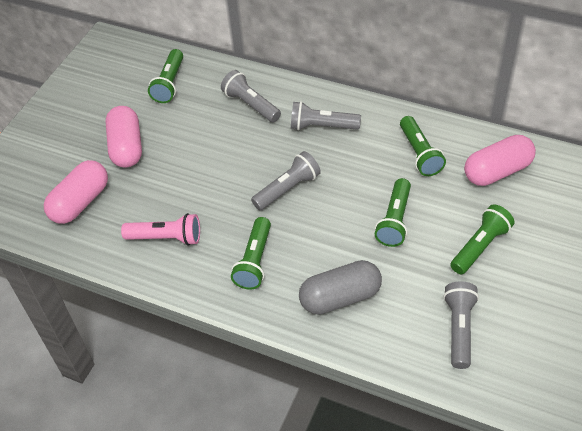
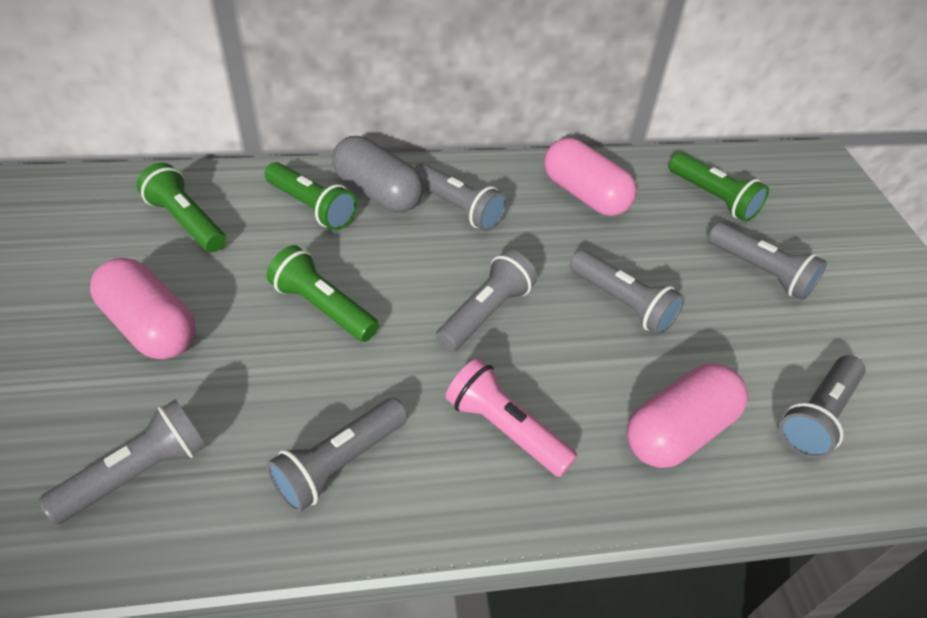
green flashlight: 5 -> 4
grey flashlight: 4 -> 7

